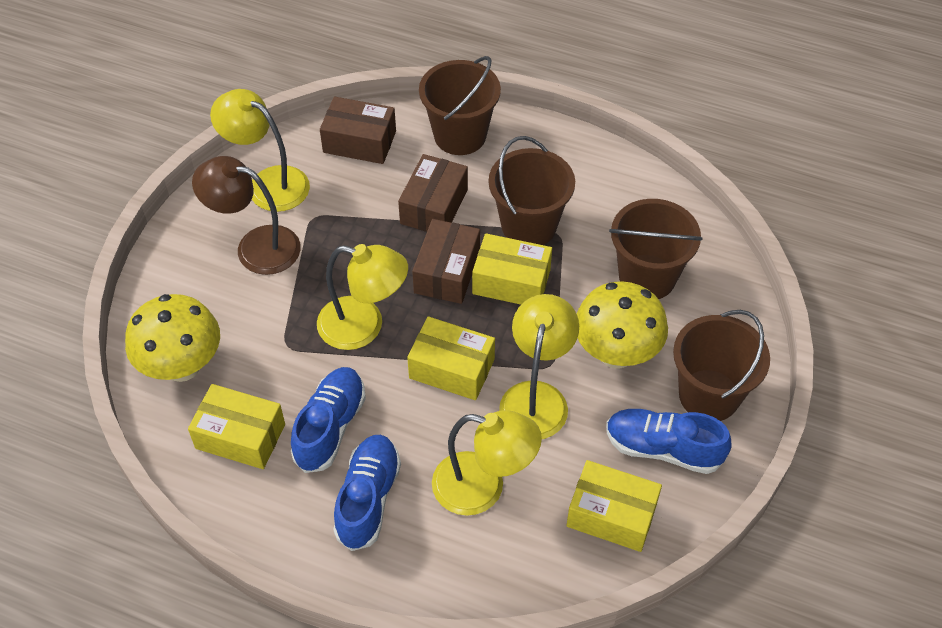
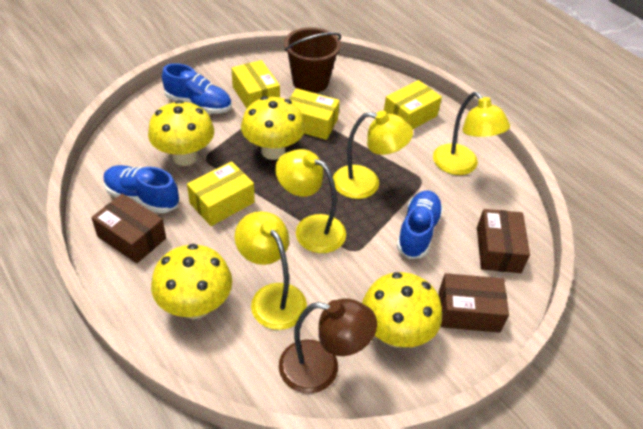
brown bucket: 4 -> 1
yellow mushroom: 2 -> 4

